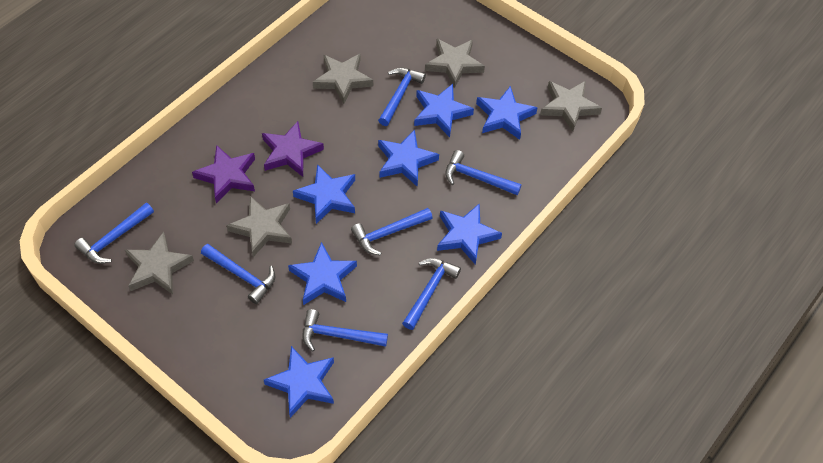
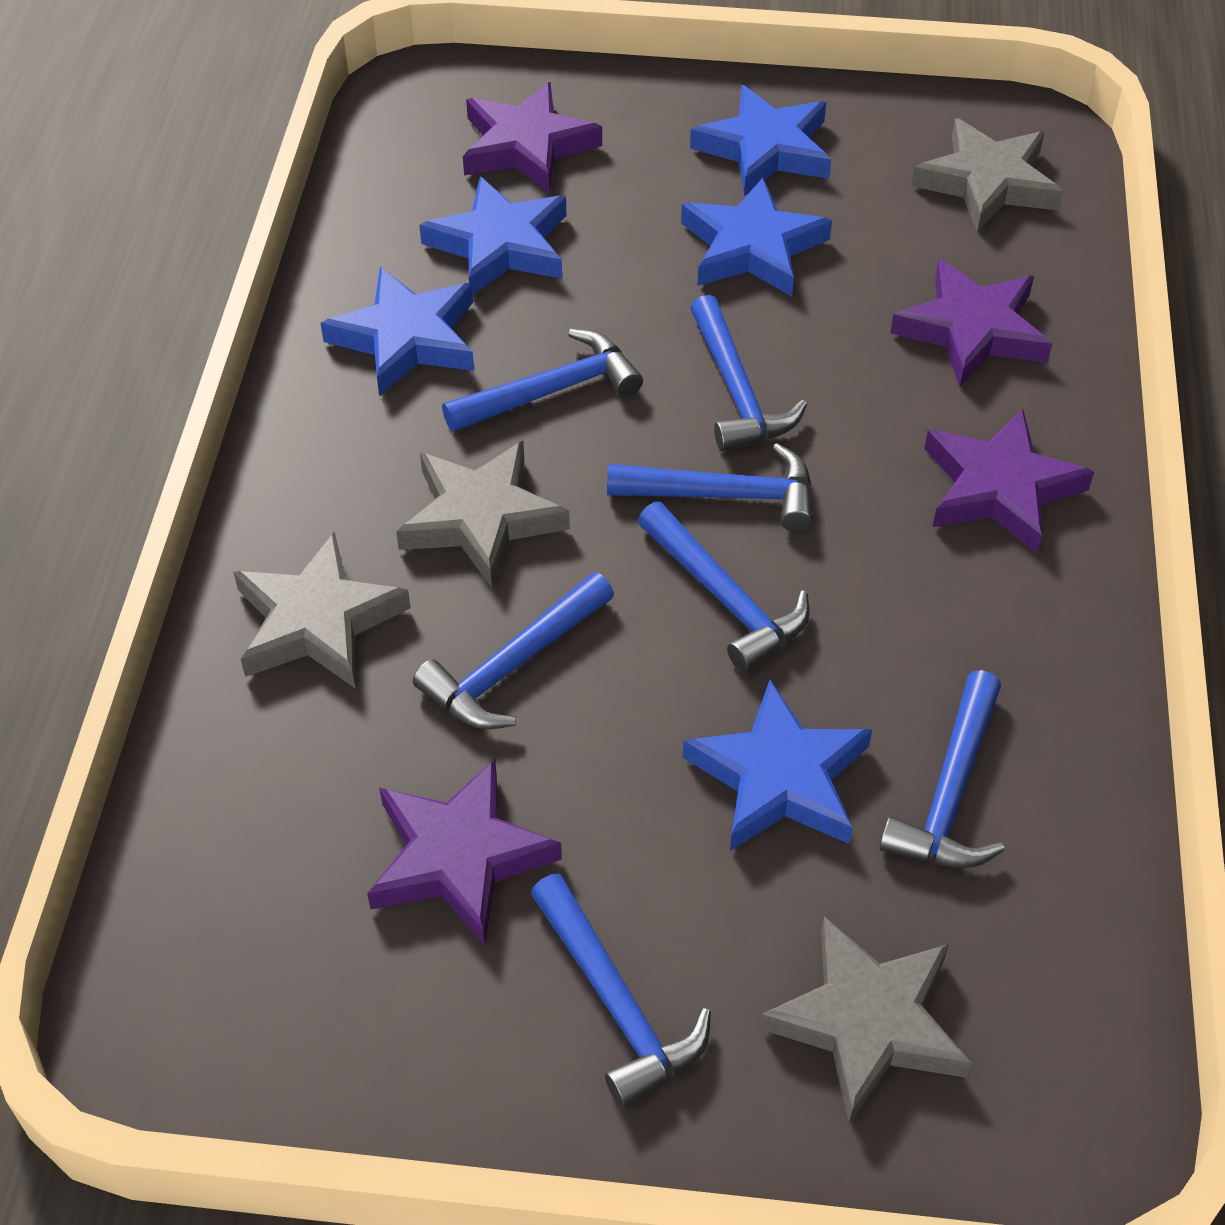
blue star: 7 -> 5
grey star: 5 -> 4
purple star: 2 -> 4

